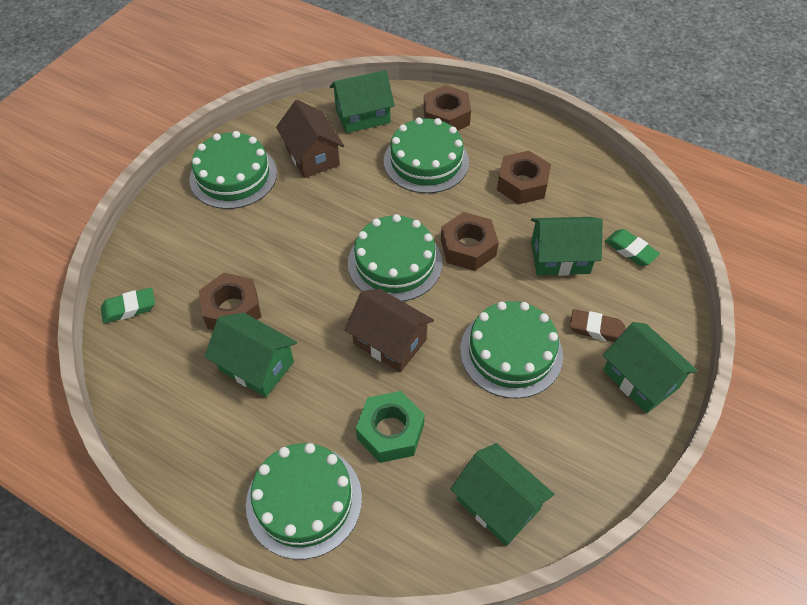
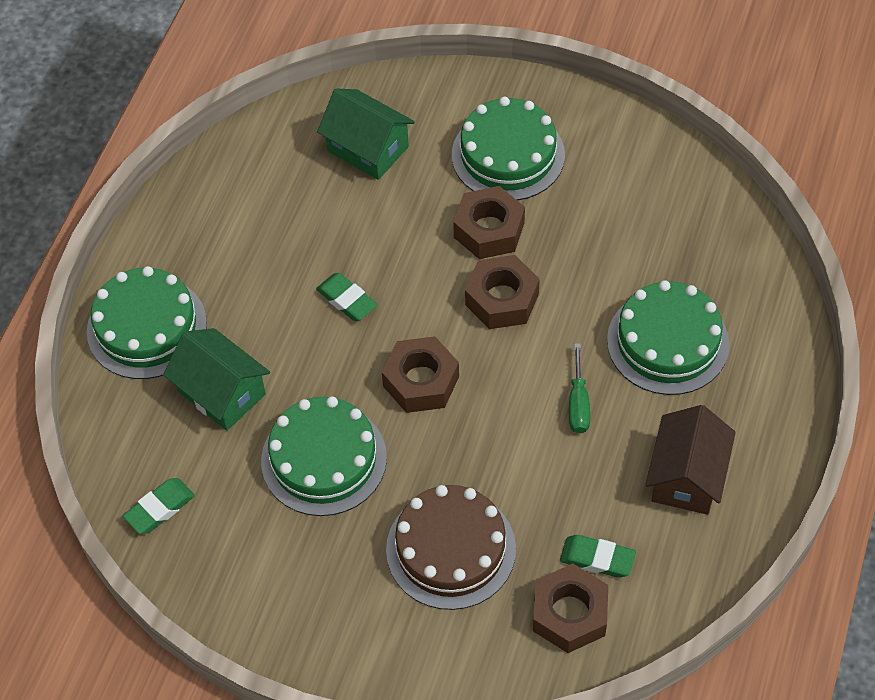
brown cake: 0 -> 1
brown eraser: 1 -> 0
brown house: 2 -> 1
green cake: 5 -> 4
green eraser: 2 -> 3
green house: 5 -> 2
green nut: 1 -> 0
green screwdriver: 0 -> 1

